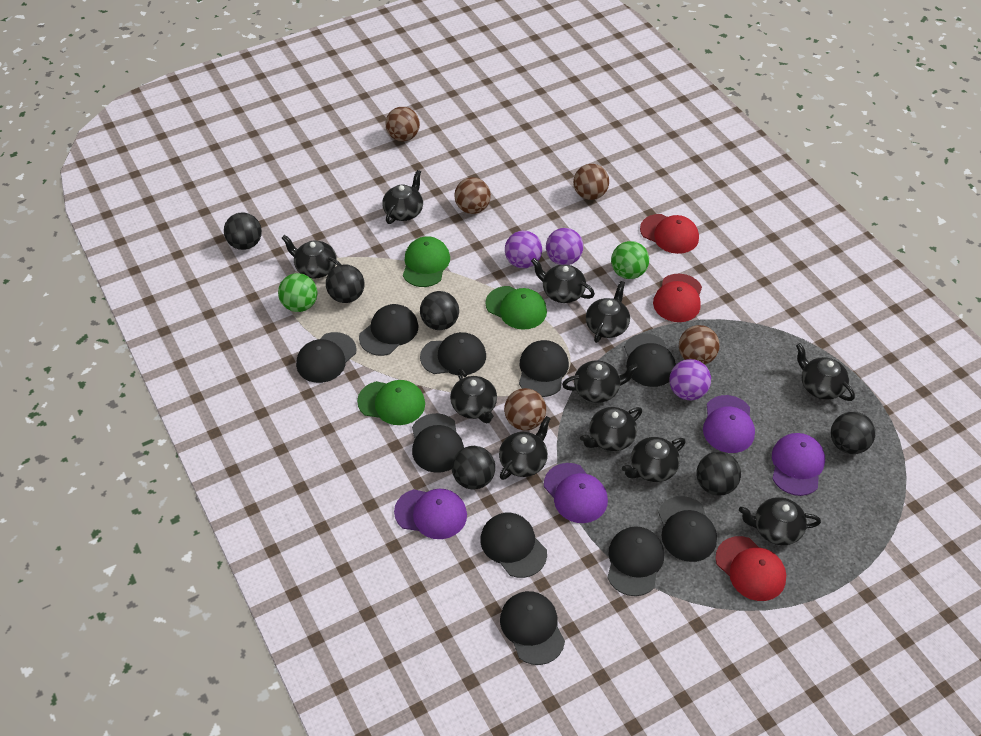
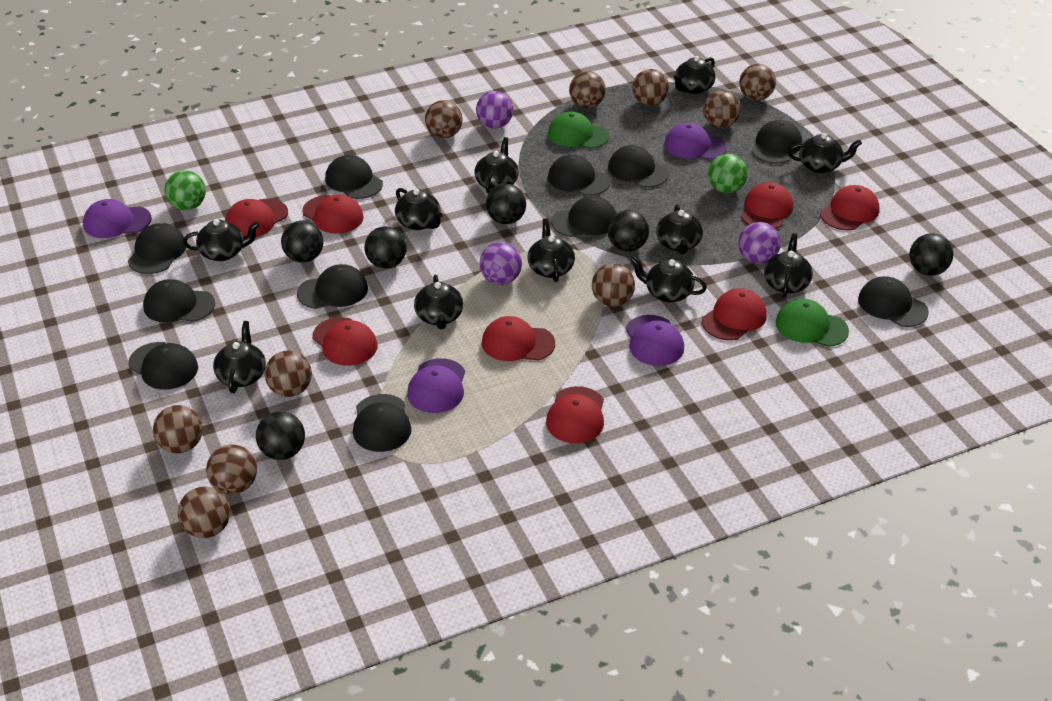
black cap: 10 -> 11
brown ball: 5 -> 10
green cap: 3 -> 2
red cap: 3 -> 8

